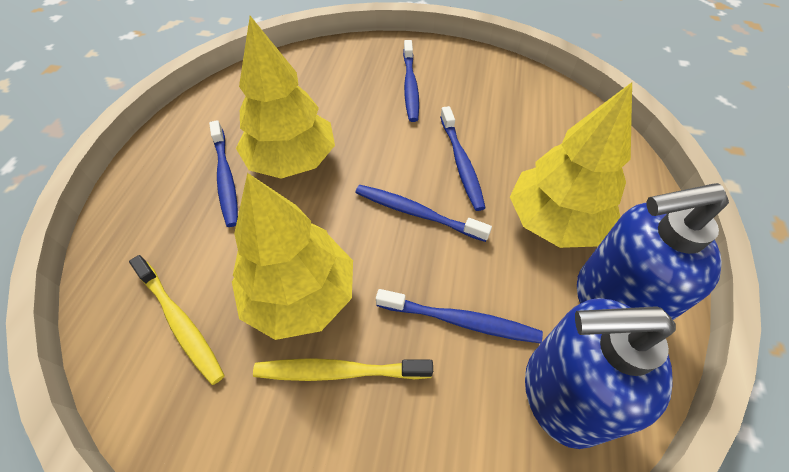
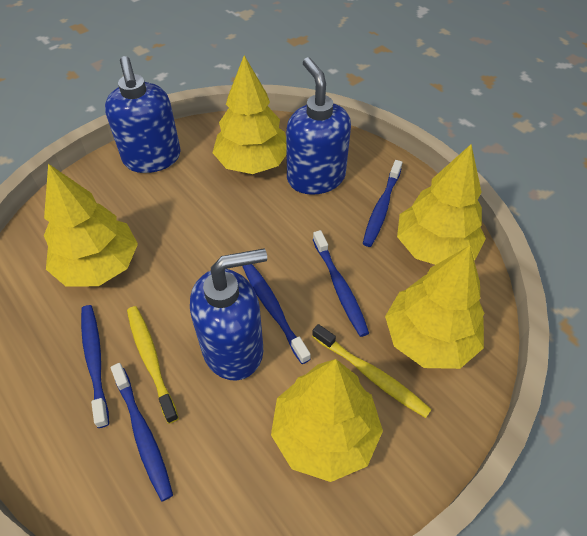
blue soap dispenser: 2 -> 3
yellow tree: 3 -> 5

